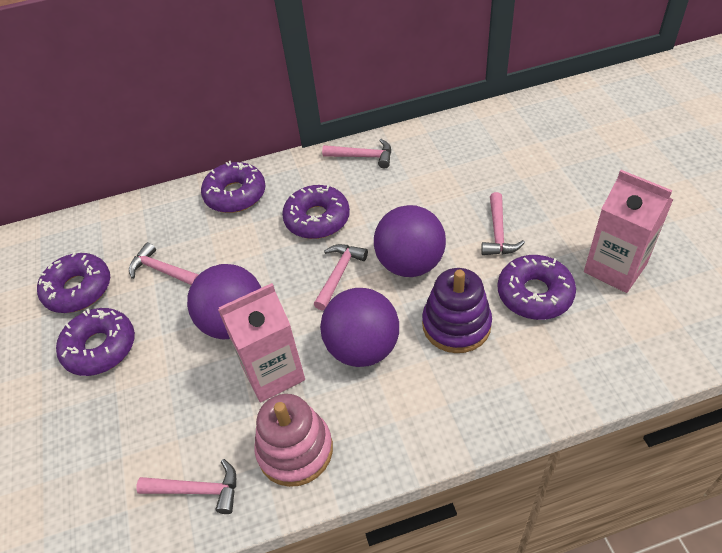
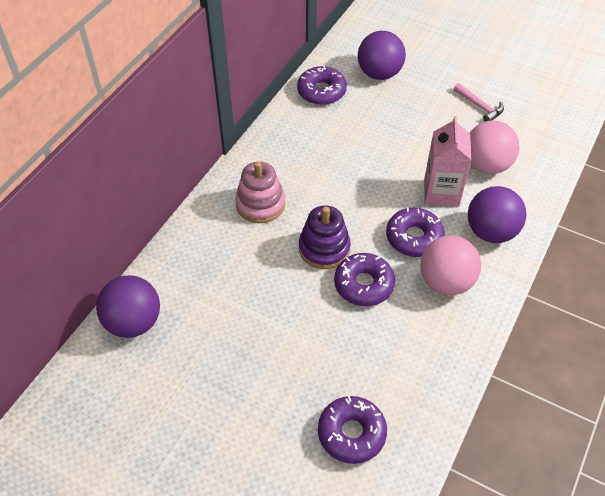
pink ball: 0 -> 2
pink carton: 2 -> 1
pink hammer: 5 -> 1
purple donut: 5 -> 4

